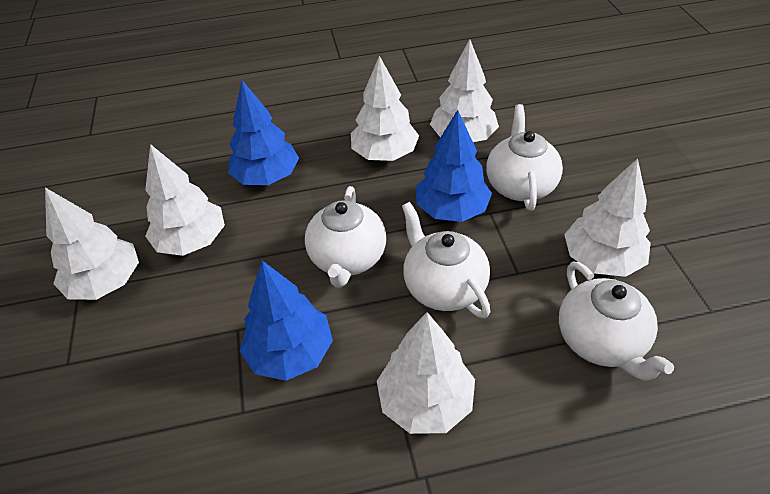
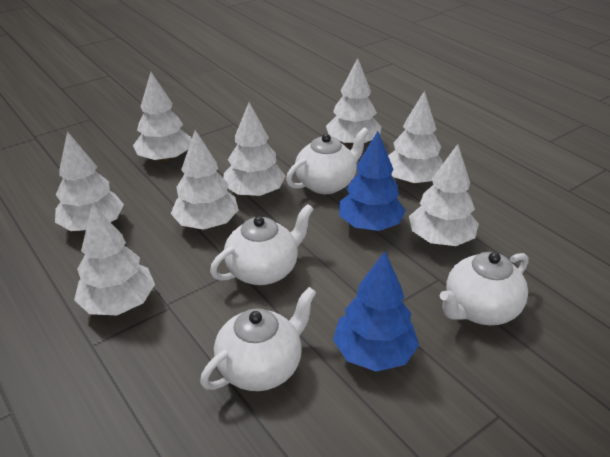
blue tree: 3 -> 2
white tree: 6 -> 8

